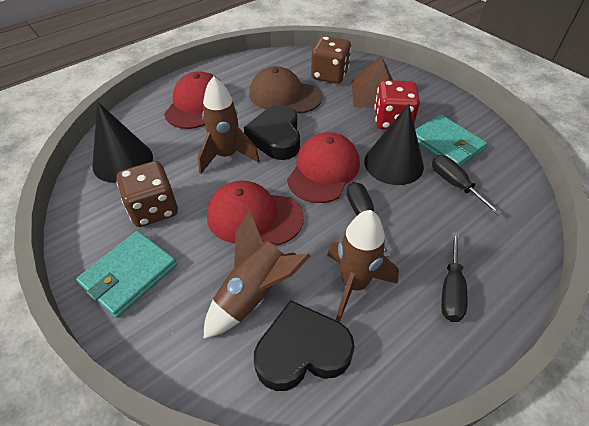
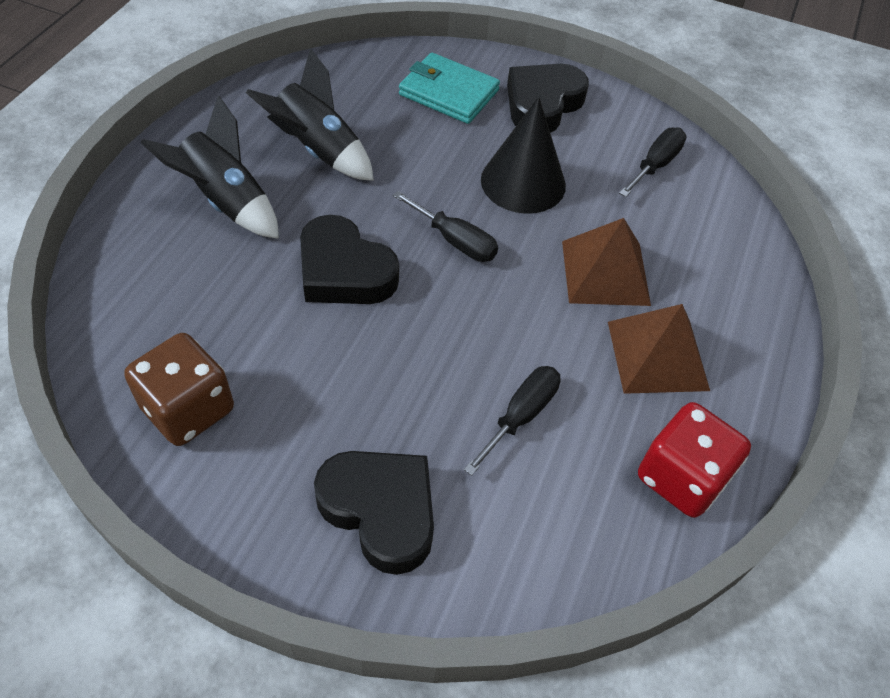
black cone: 2 -> 1
black heart: 2 -> 3
black rocket: 0 -> 2
brown cap: 1 -> 0
brown dice: 2 -> 1
brown pyramid: 1 -> 2
brown rocket: 3 -> 0
red cap: 3 -> 0
turquoise wallet: 2 -> 1

